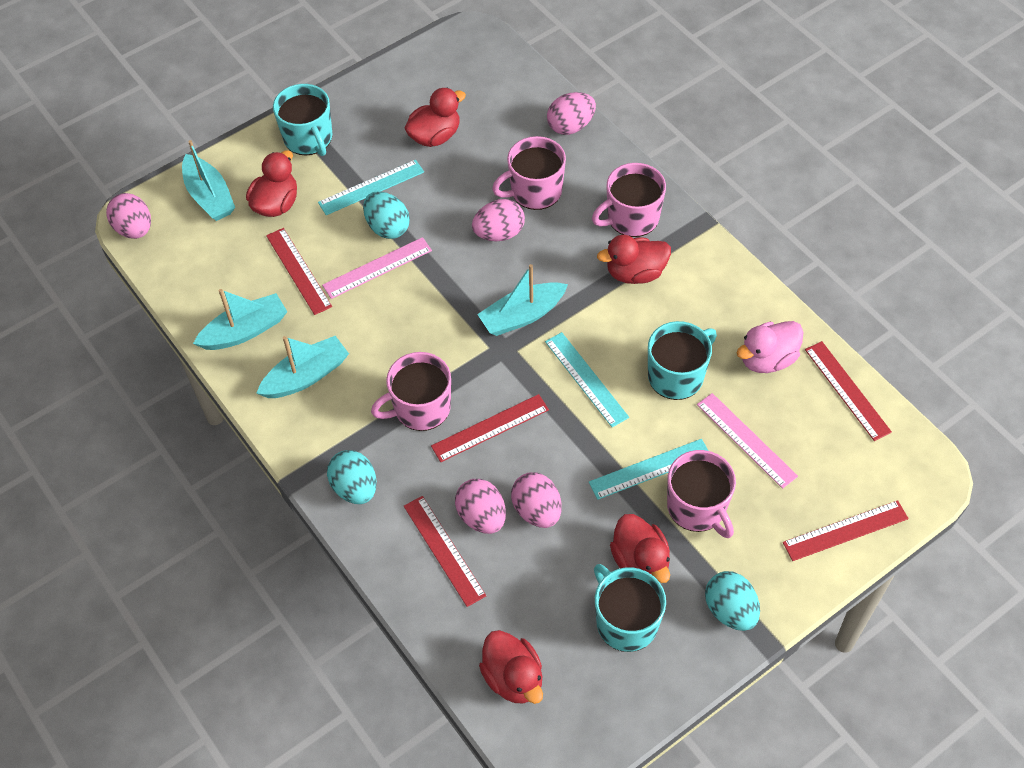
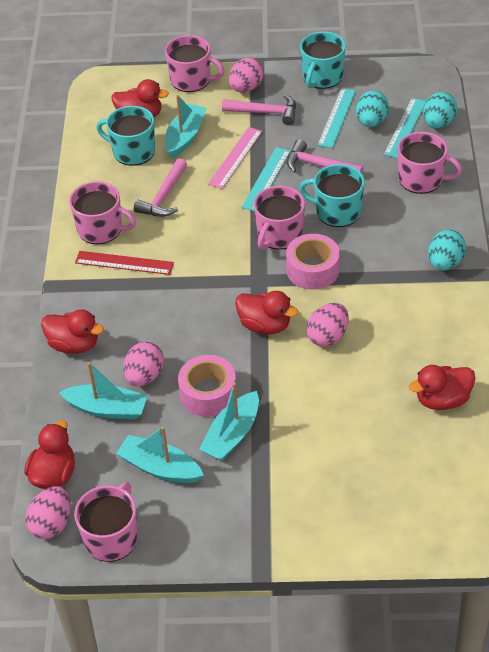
pink duck: 1 -> 0
pink egg: 5 -> 4
pink hammer: 0 -> 3
pink mug: 4 -> 5
pink ruler: 2 -> 1
pink tape: 0 -> 2
red ruler: 5 -> 1

